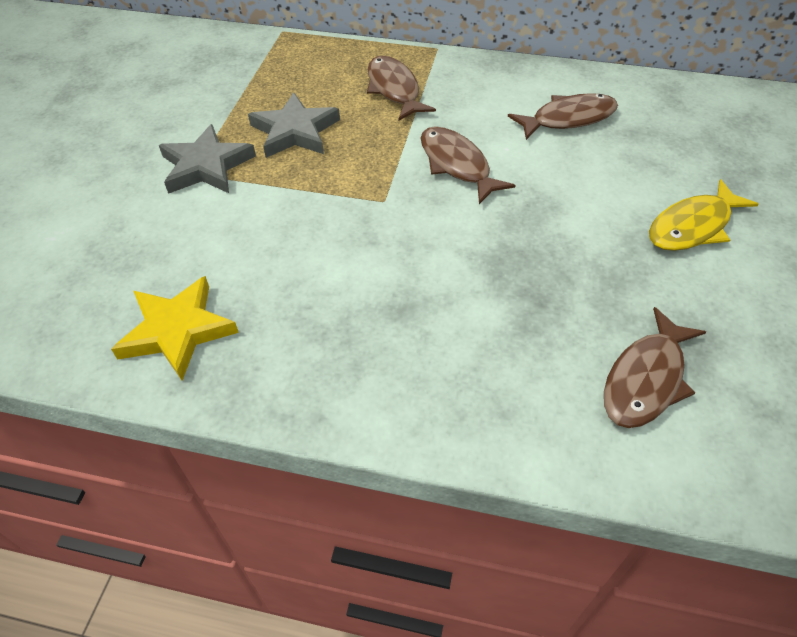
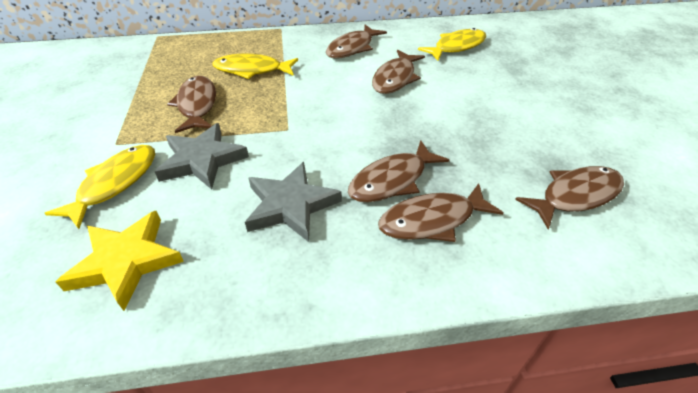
brown fish: 4 -> 6
yellow fish: 1 -> 3

